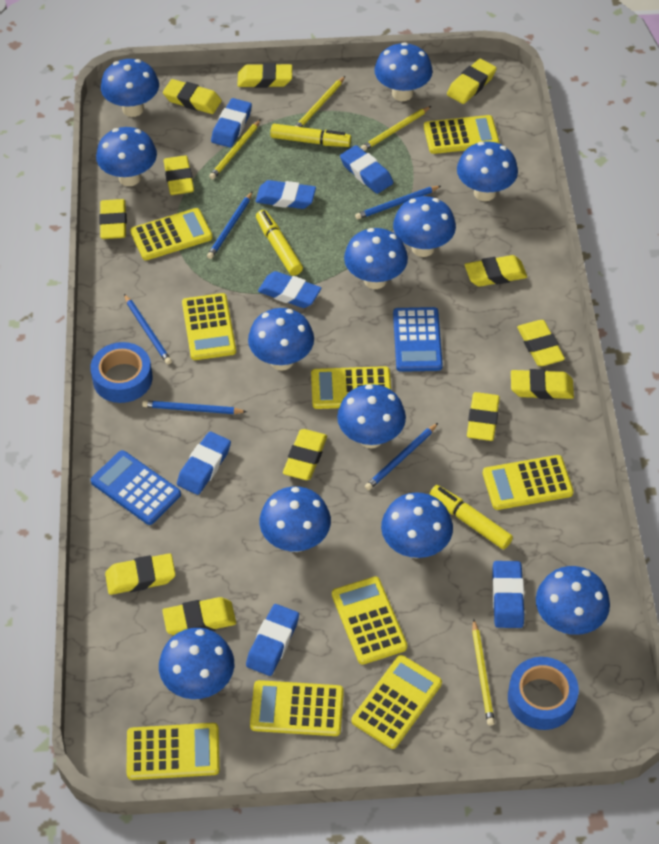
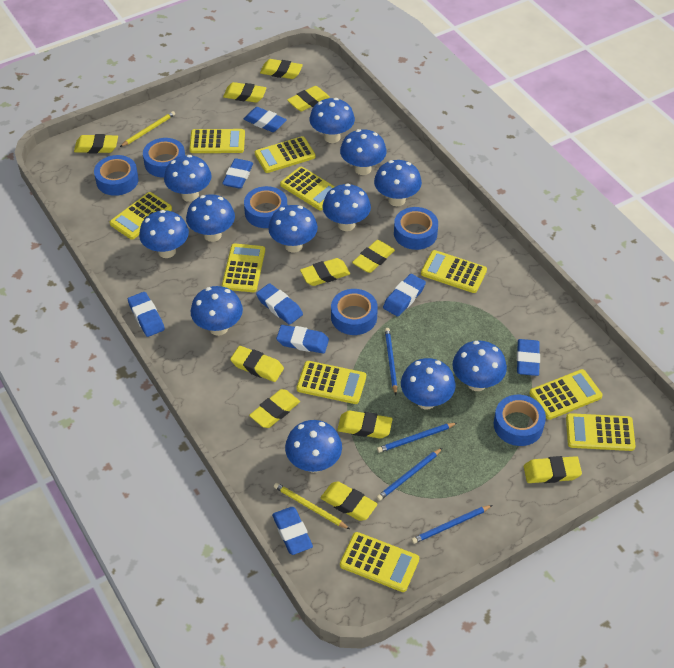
blue calculator: 2 -> 0
blue eraser: 7 -> 8
blue pencil: 5 -> 4
blue tape: 2 -> 6
yellow calculator: 9 -> 10
yellow eraser: 12 -> 11
yellow marker: 3 -> 0
yellow pencil: 4 -> 2

